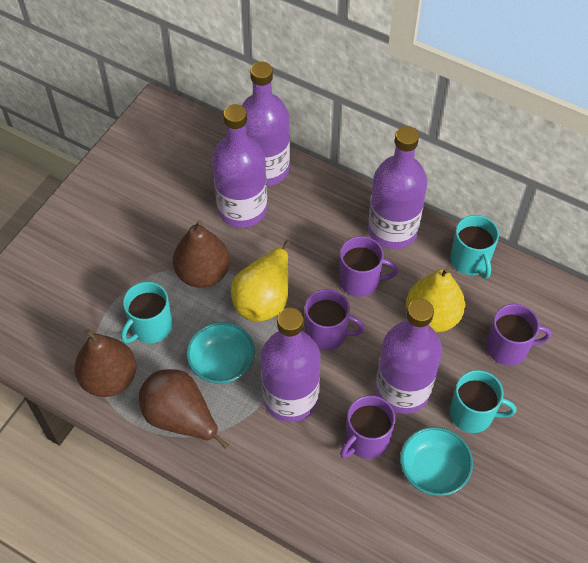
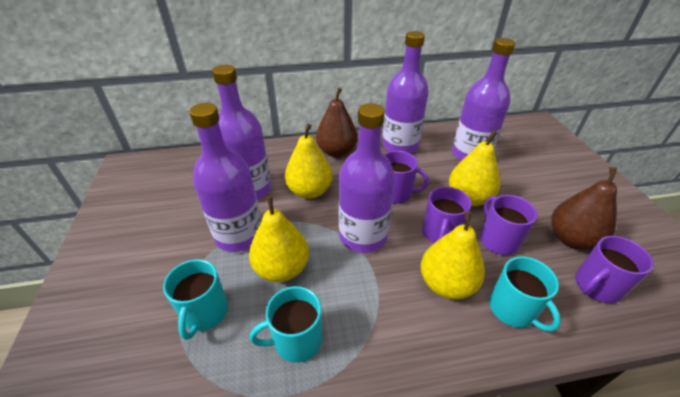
brown pear: 3 -> 2
turquoise bowl: 2 -> 0
yellow pear: 2 -> 4

